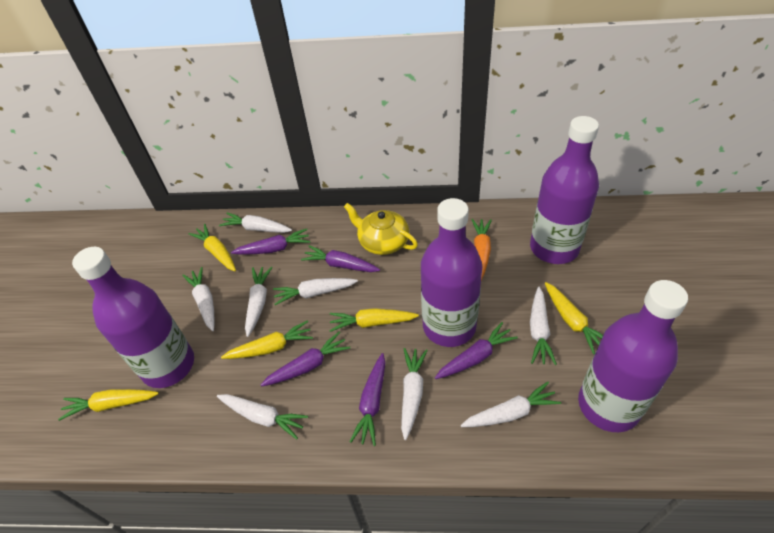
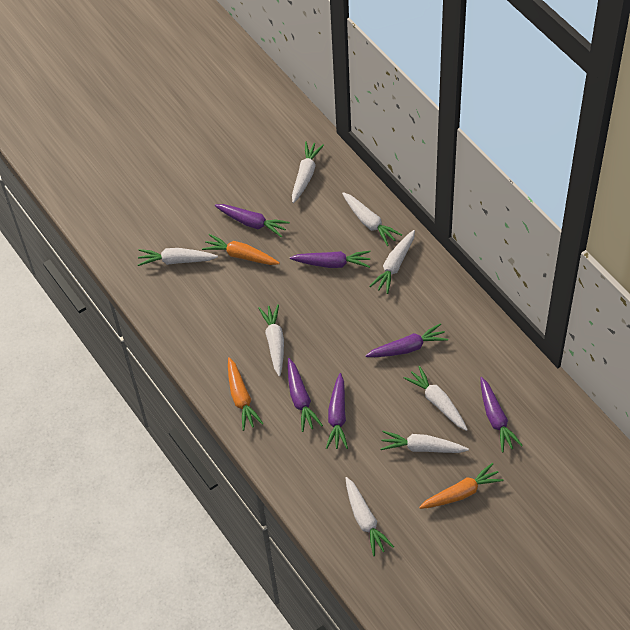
orange carrot: 1 -> 3
purple bottle: 4 -> 0
purple carrot: 5 -> 6
yellow carrot: 5 -> 0
yellow teapot: 1 -> 0

